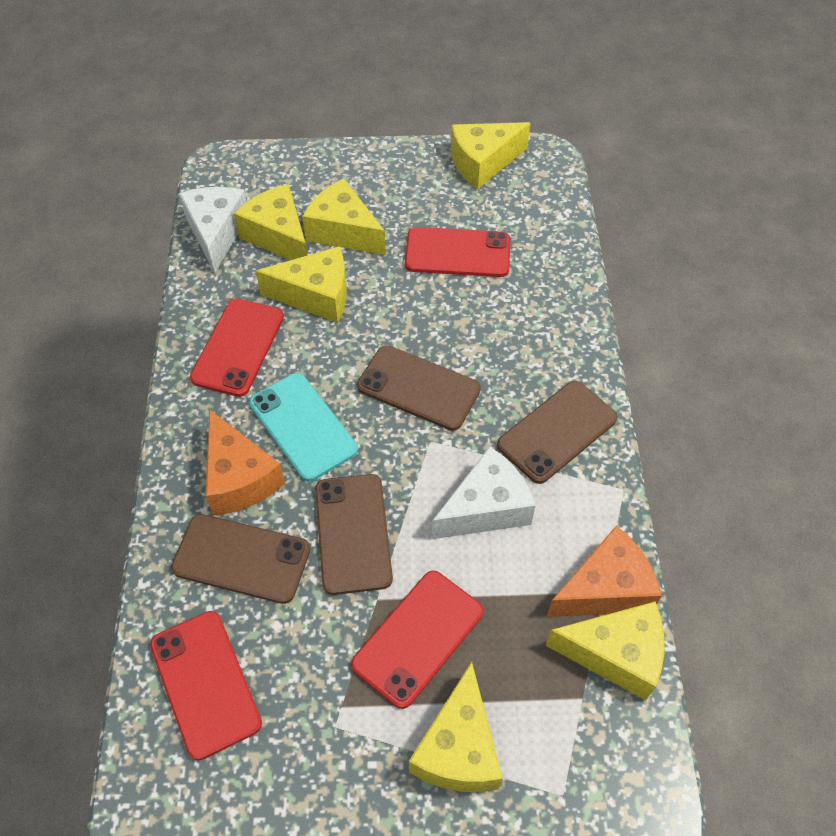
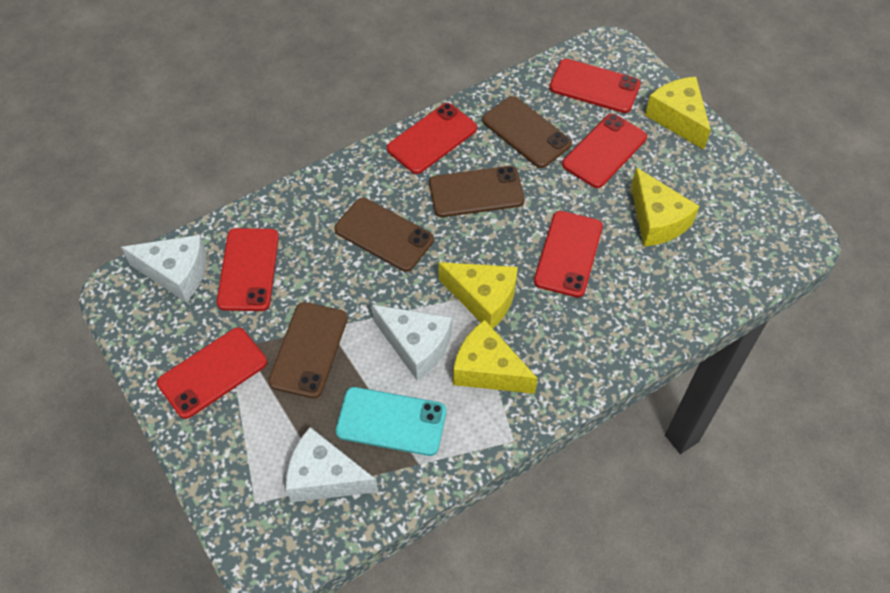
orange cheese: 2 -> 0
red phone: 4 -> 6
white cheese: 2 -> 3
yellow cheese: 6 -> 4

